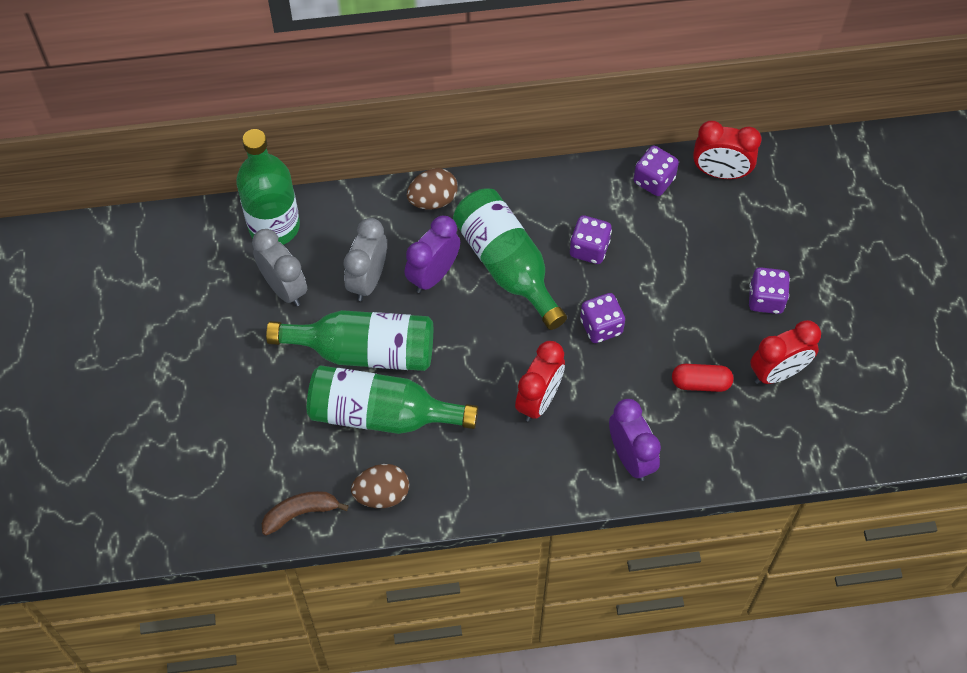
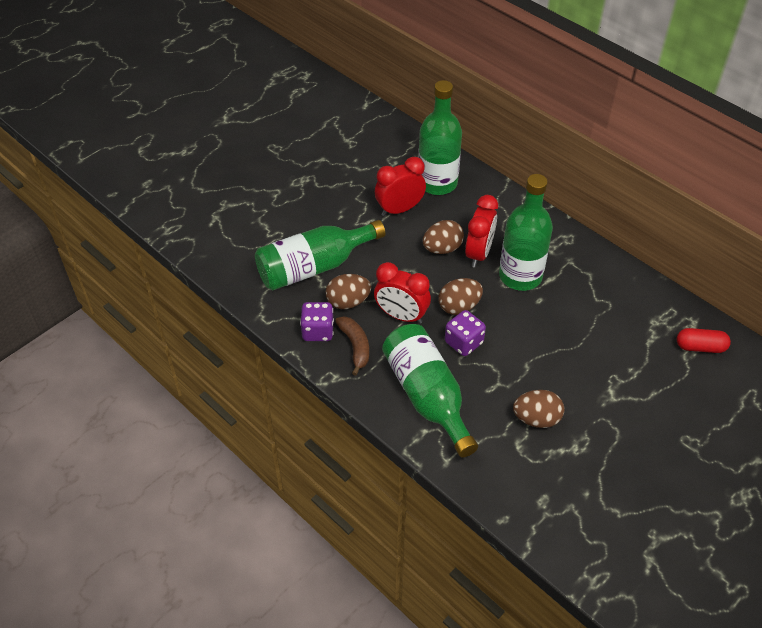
brown egg: 2 -> 4
grey clock: 2 -> 0
purple clock: 2 -> 0
purple dice: 4 -> 2

